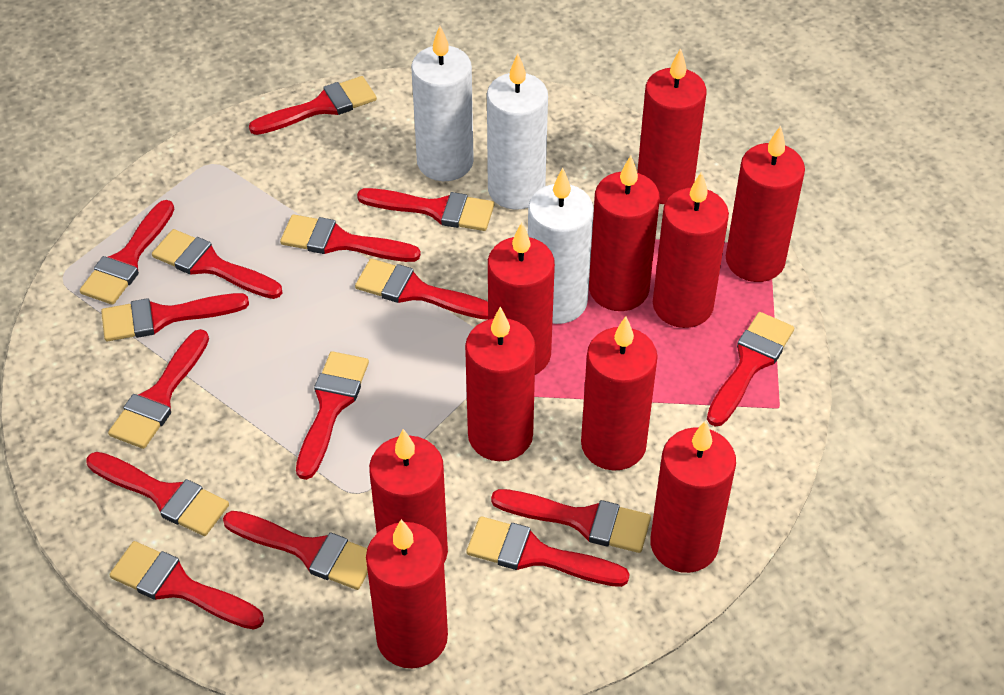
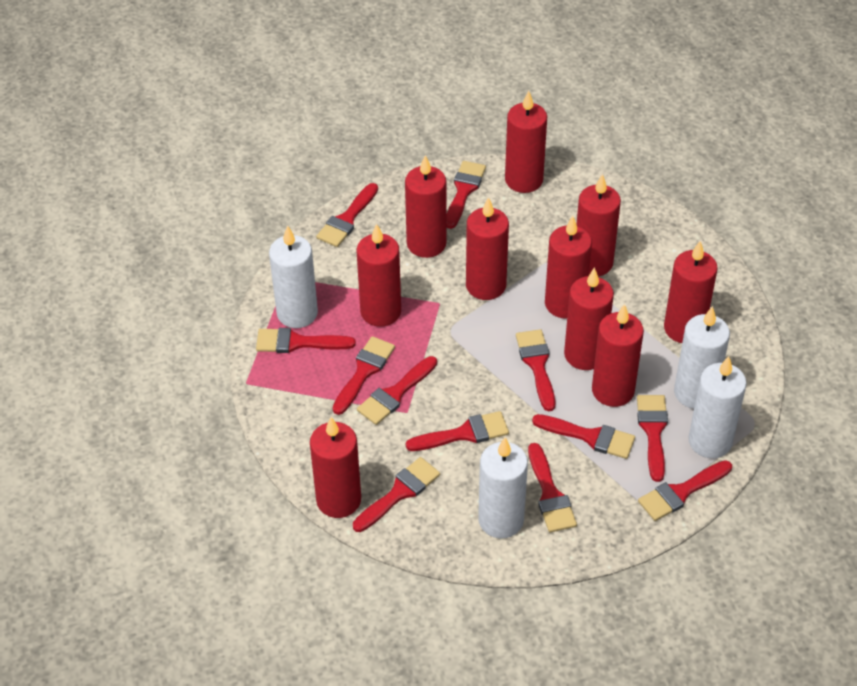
red brush: 15 -> 12
white candle: 3 -> 4

